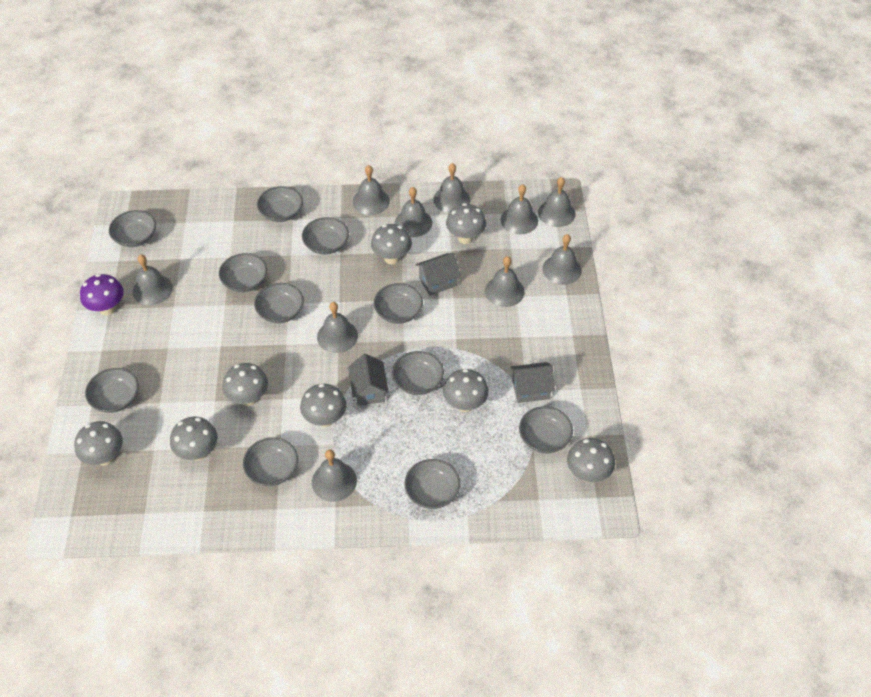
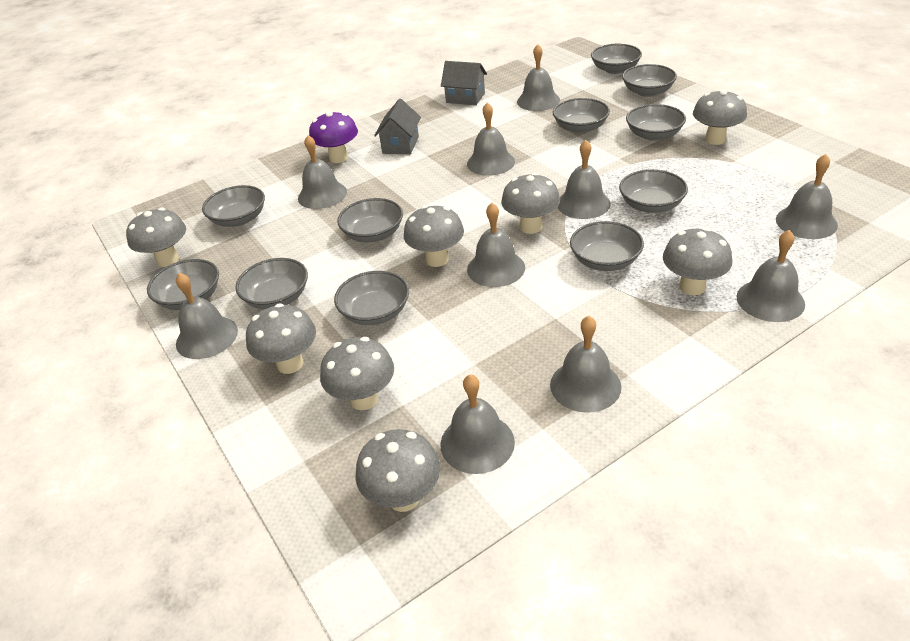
grey house: 3 -> 2

